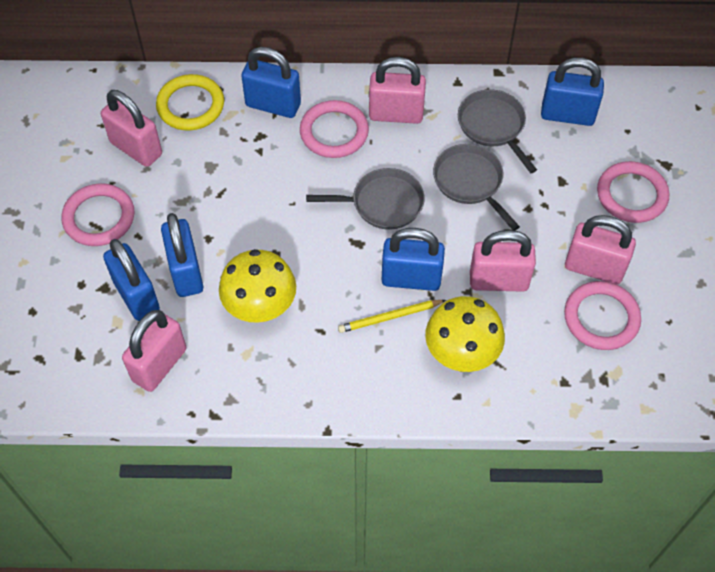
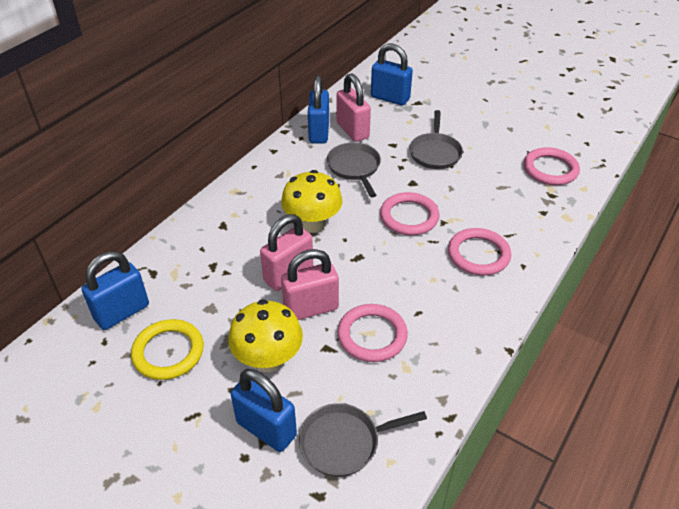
blue padlock: 5 -> 4
pink padlock: 5 -> 3
yellow pencil: 1 -> 0

